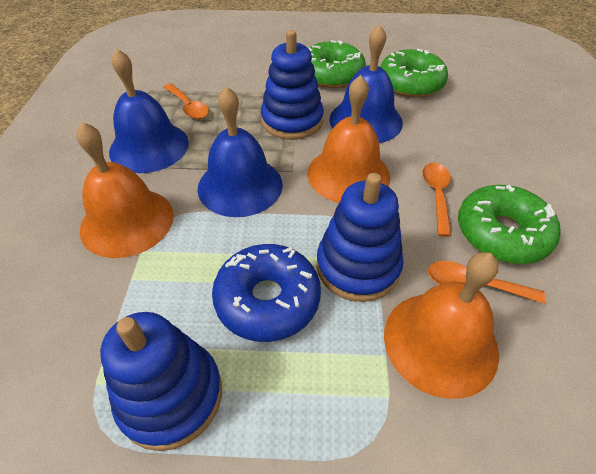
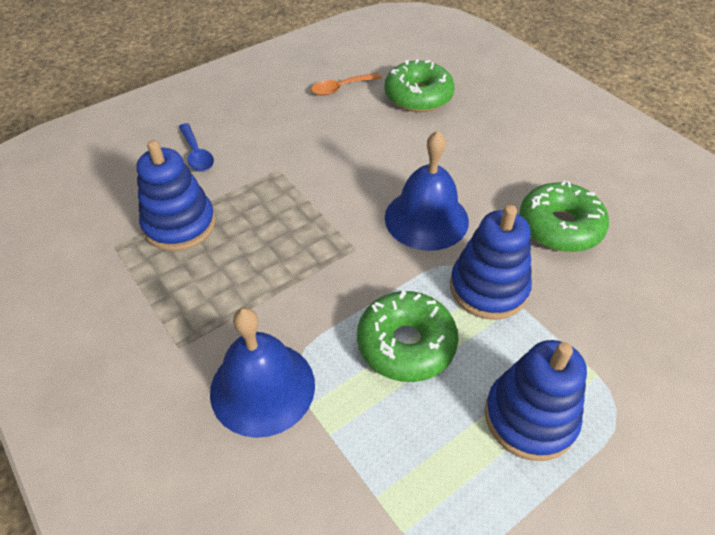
blue bell: 3 -> 2
blue donut: 1 -> 0
blue spoon: 0 -> 1
orange bell: 3 -> 0
orange spoon: 3 -> 1

